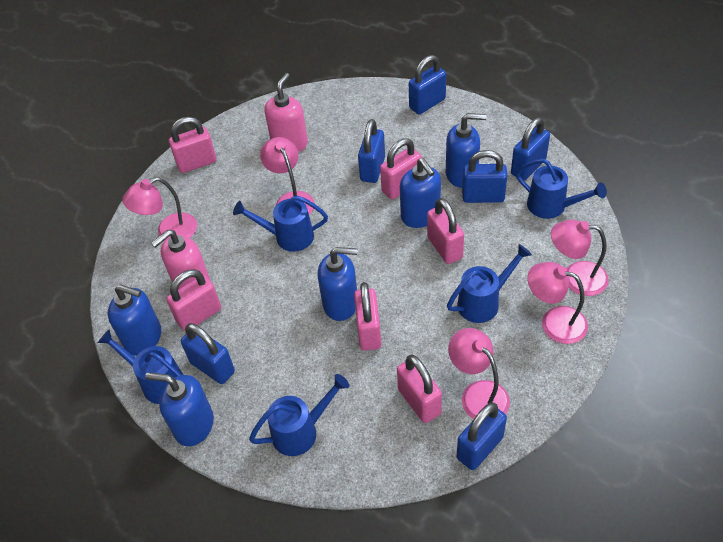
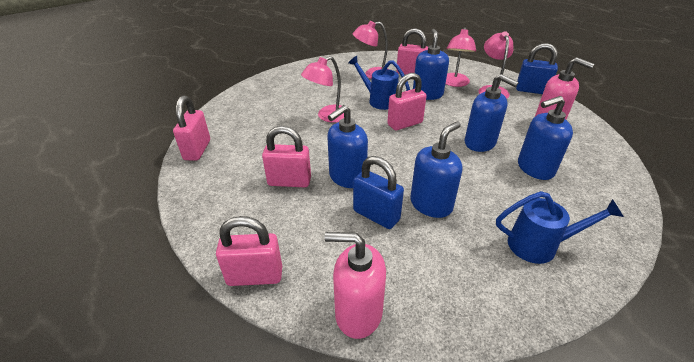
blue padlock: 6 -> 2
blue watering can: 5 -> 2
pink lamp: 5 -> 4
pink padlock: 6 -> 5

